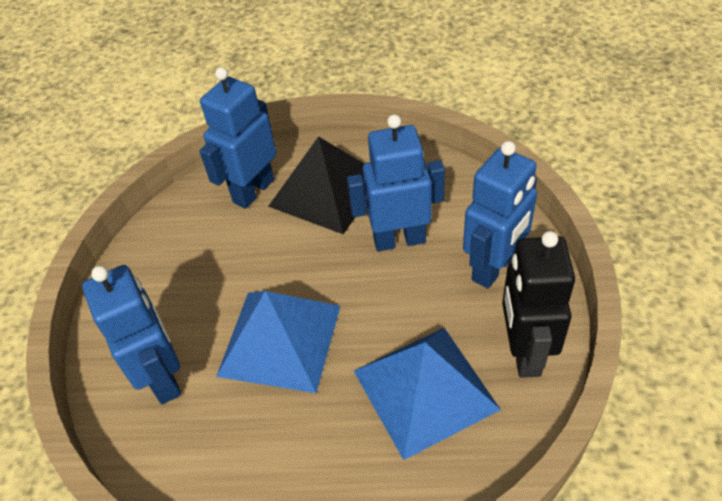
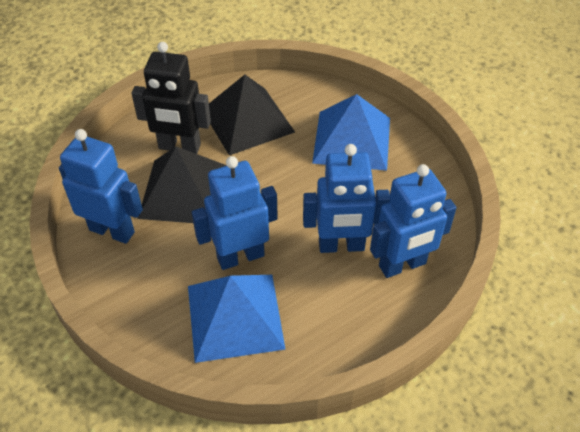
black pyramid: 1 -> 2

